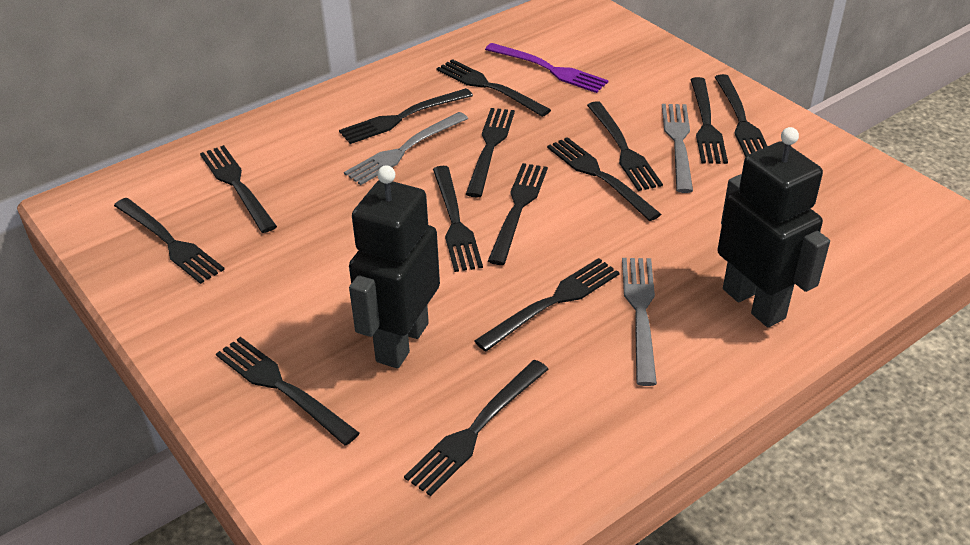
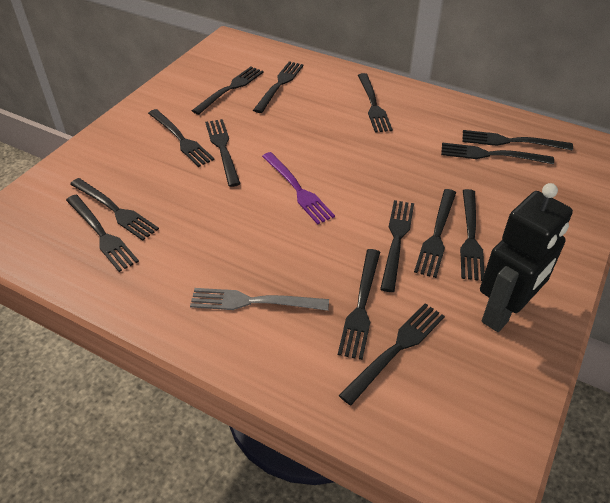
black robot: 2 -> 1
grey fork: 3 -> 1

